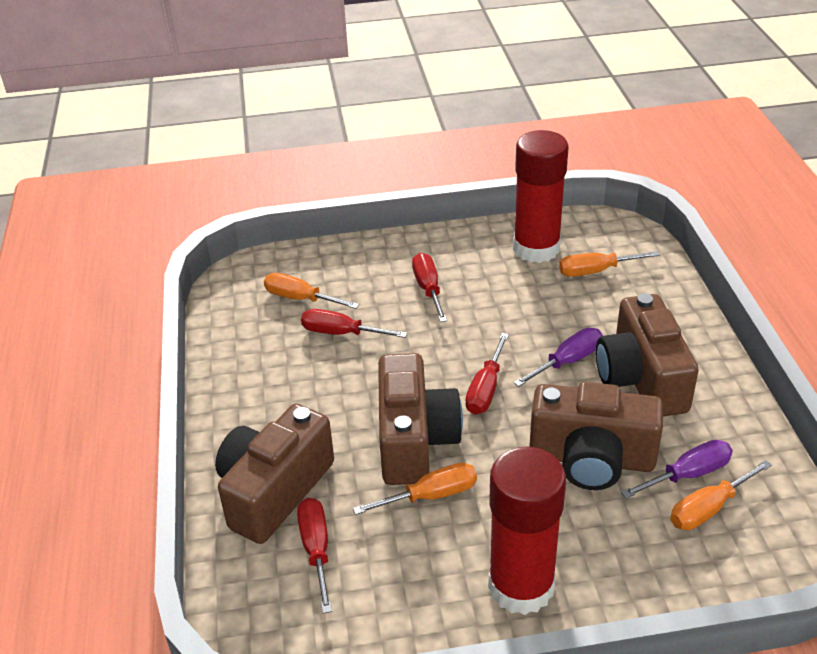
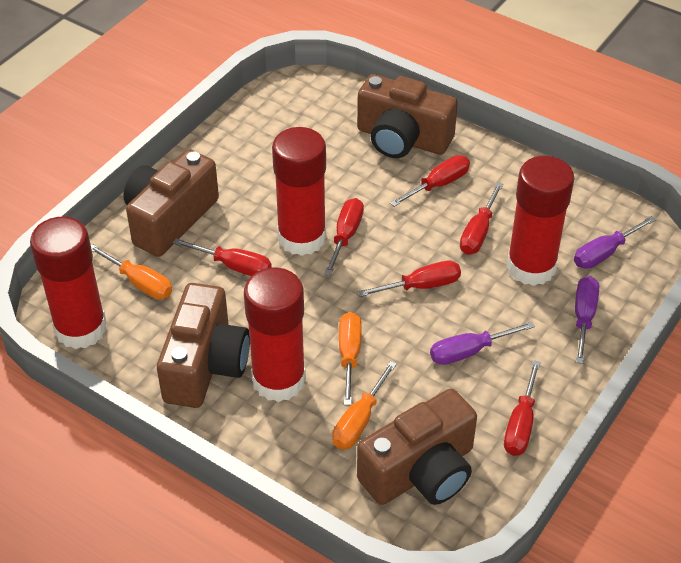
orange screwdriver: 4 -> 3
purple screwdriver: 2 -> 3
red glue stick: 2 -> 4
red screwdriver: 4 -> 6

